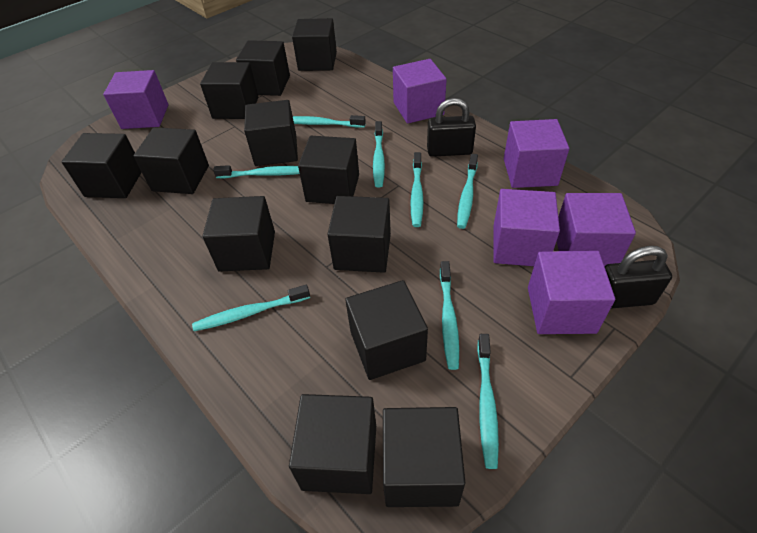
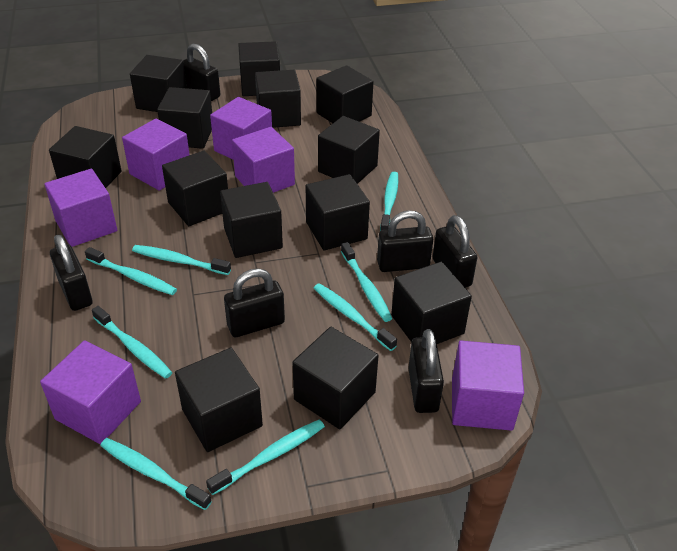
black cube: 12 -> 13
black padlock: 2 -> 6

